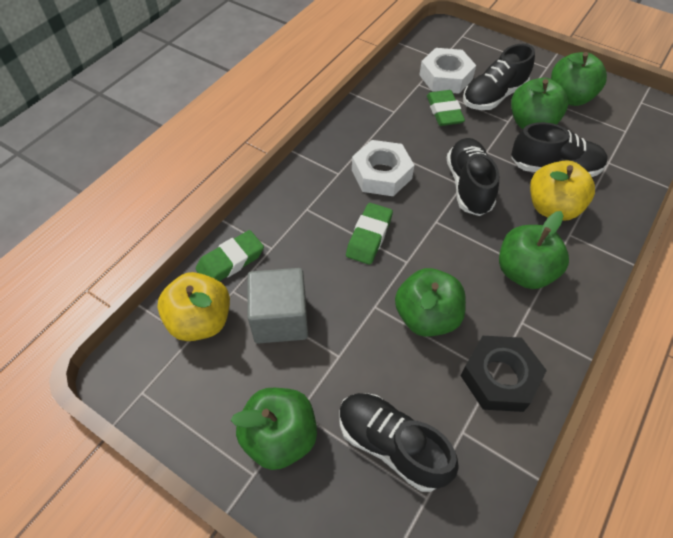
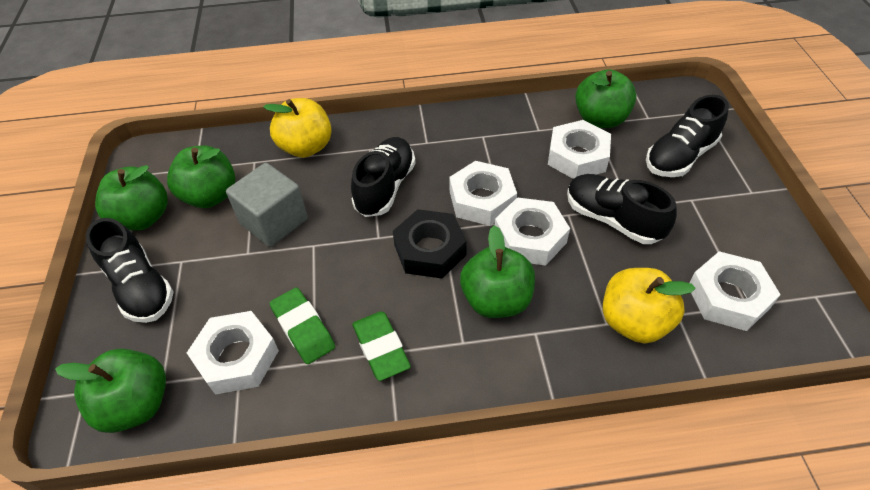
green eraser: 3 -> 2
white nut: 2 -> 5

